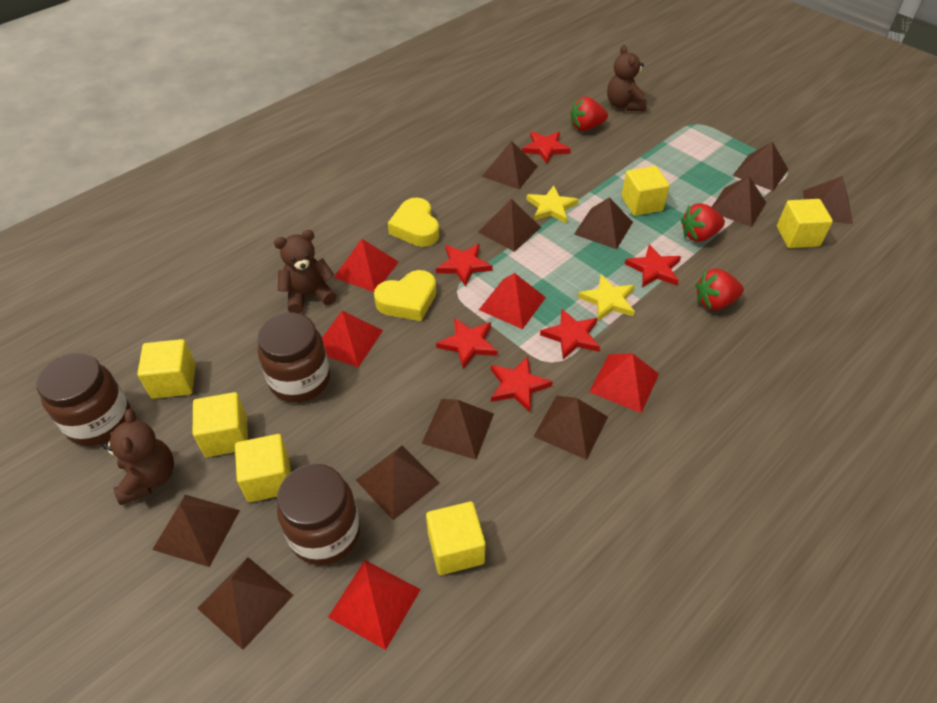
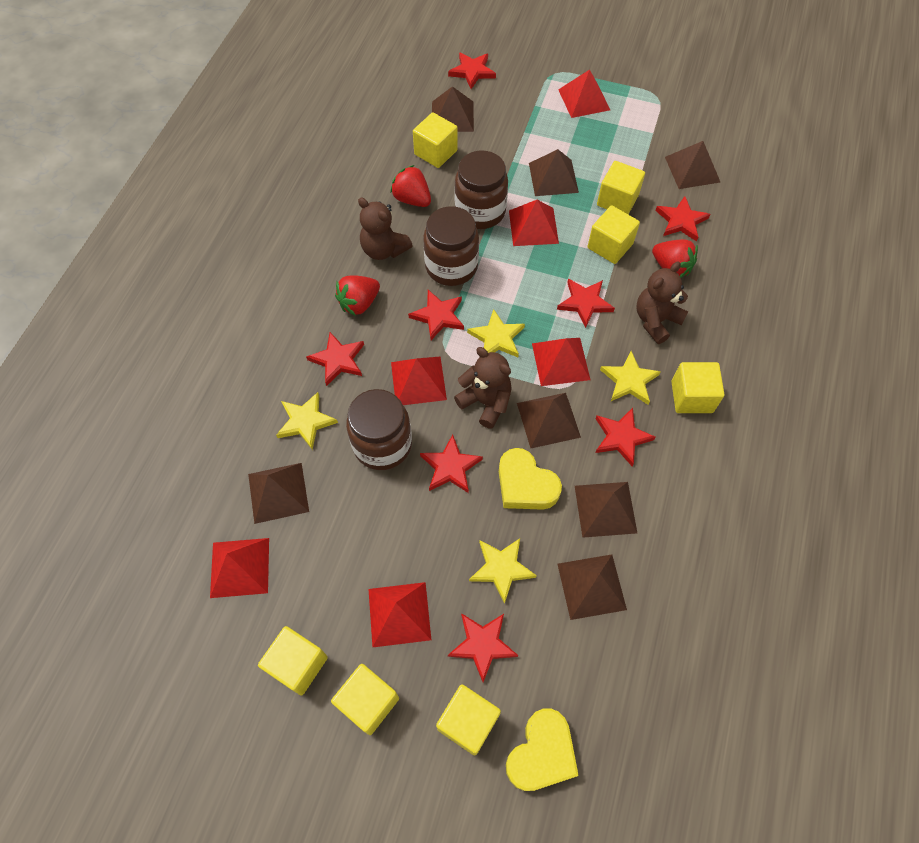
brown pyramid: 11 -> 7
red pyramid: 5 -> 6
red star: 6 -> 8
yellow cube: 6 -> 7
yellow star: 2 -> 4

